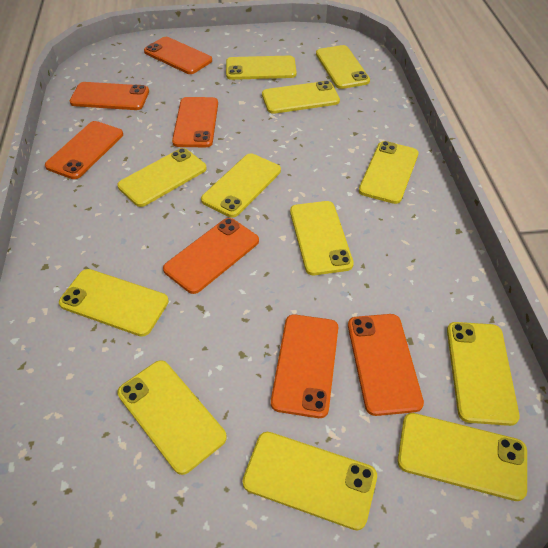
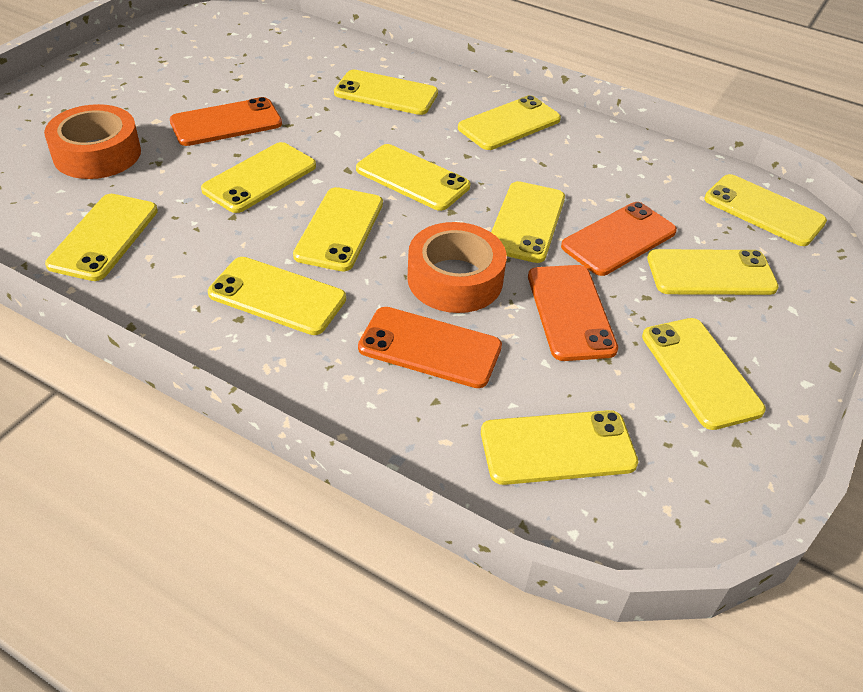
orange phone: 7 -> 4
orange tape: 0 -> 2

